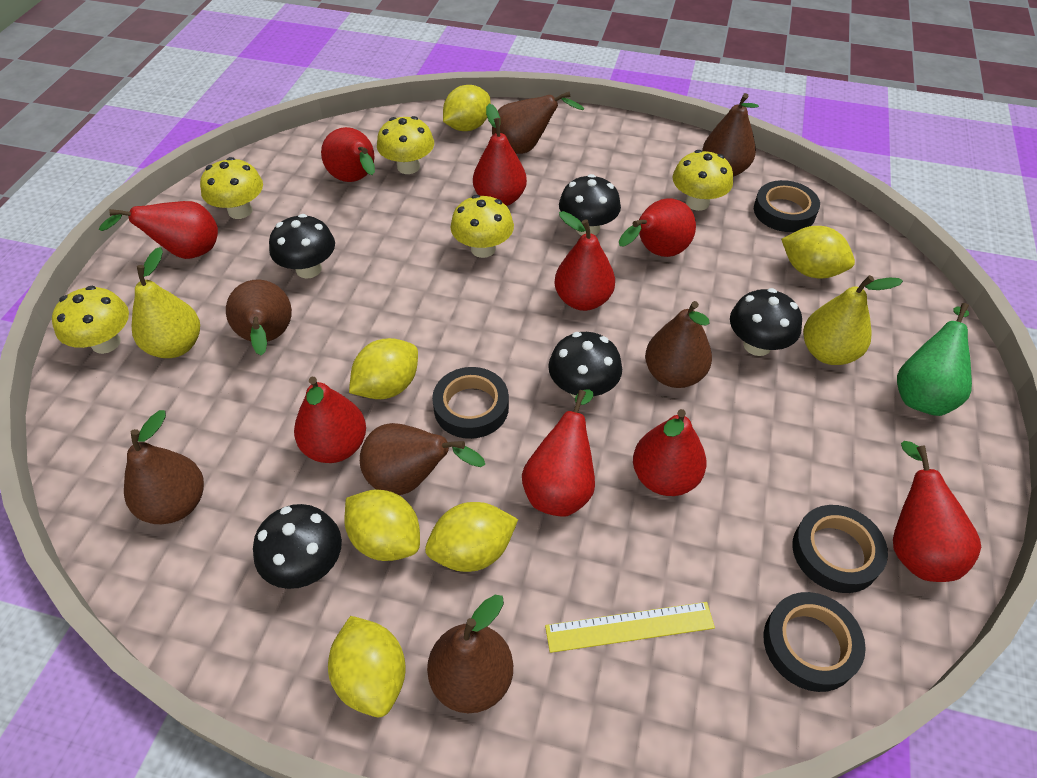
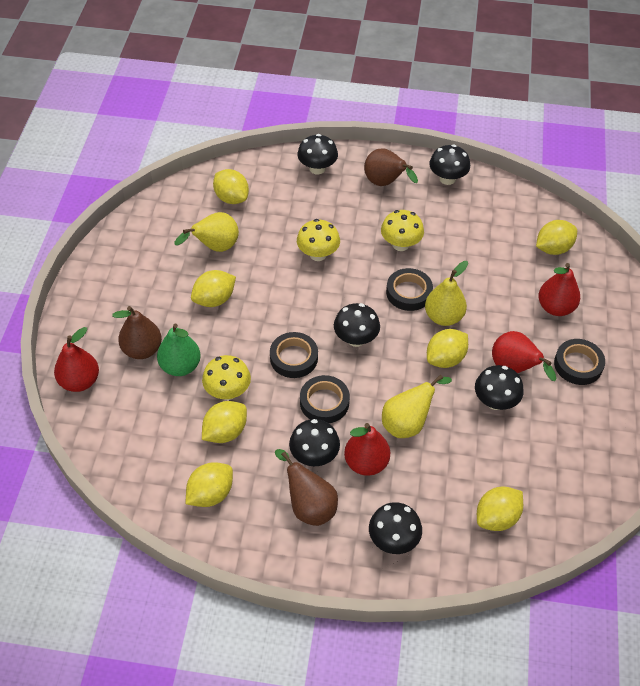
black mushroom: 5 -> 6
brown pear: 7 -> 3
red pear: 9 -> 4
yellow lemon: 6 -> 7
yellow mushroom: 5 -> 3
yellow pear: 2 -> 3
yellow ruler: 1 -> 0

